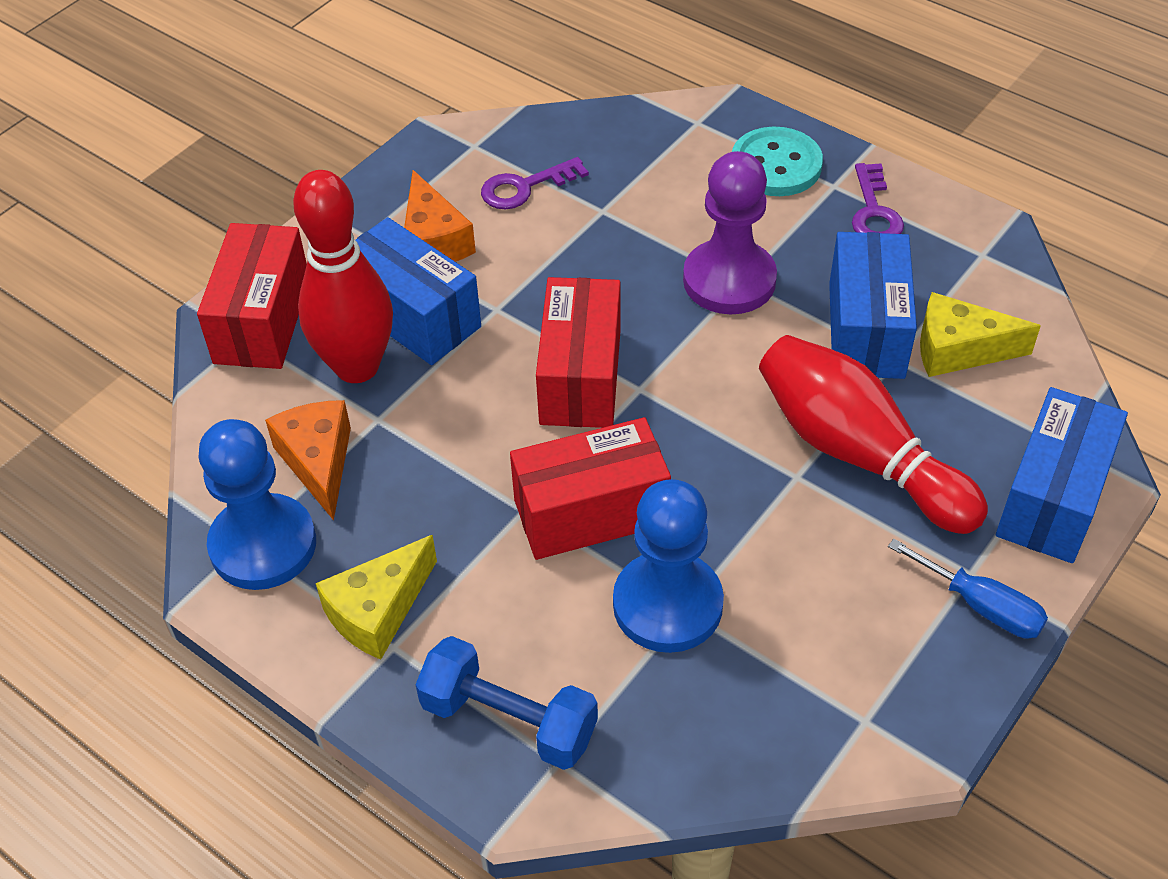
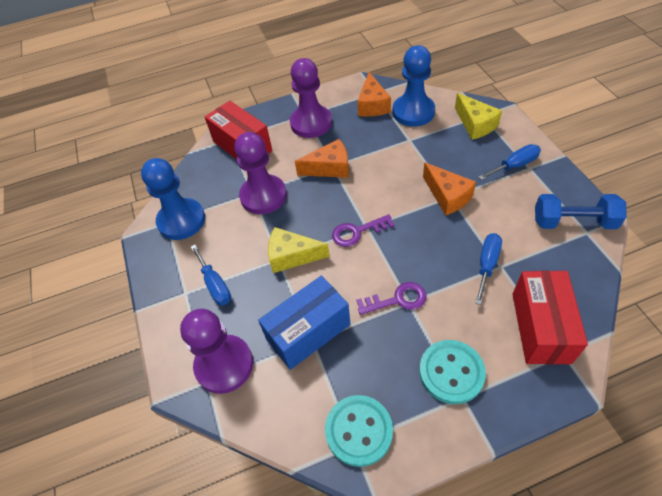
blue box: 3 -> 1
blue screwdriver: 1 -> 3
orange cheese: 2 -> 3
purple pawn: 1 -> 3
red bowling pin: 2 -> 0
red box: 3 -> 2
turquoise button: 1 -> 2

